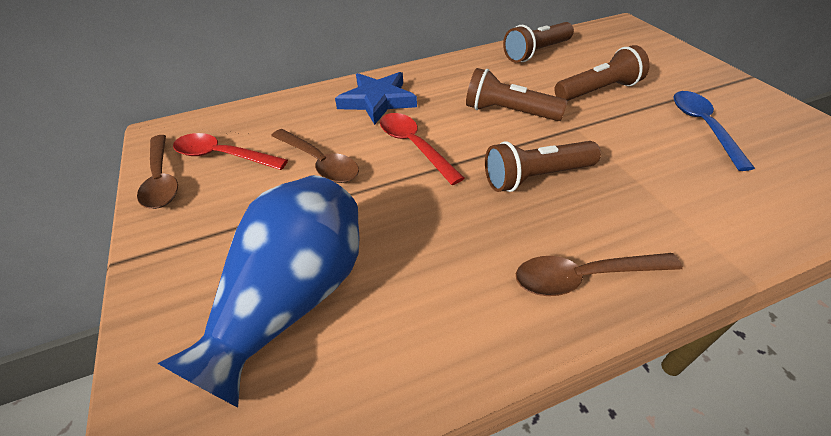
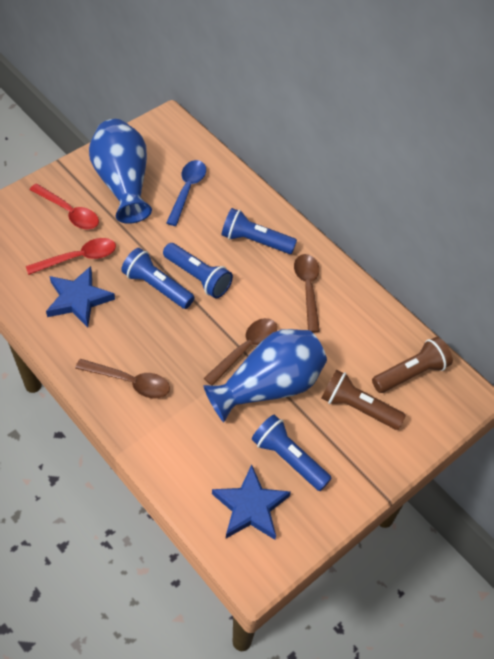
blue flashlight: 0 -> 4
blue star: 1 -> 2
blue vase: 1 -> 2
brown flashlight: 4 -> 2

